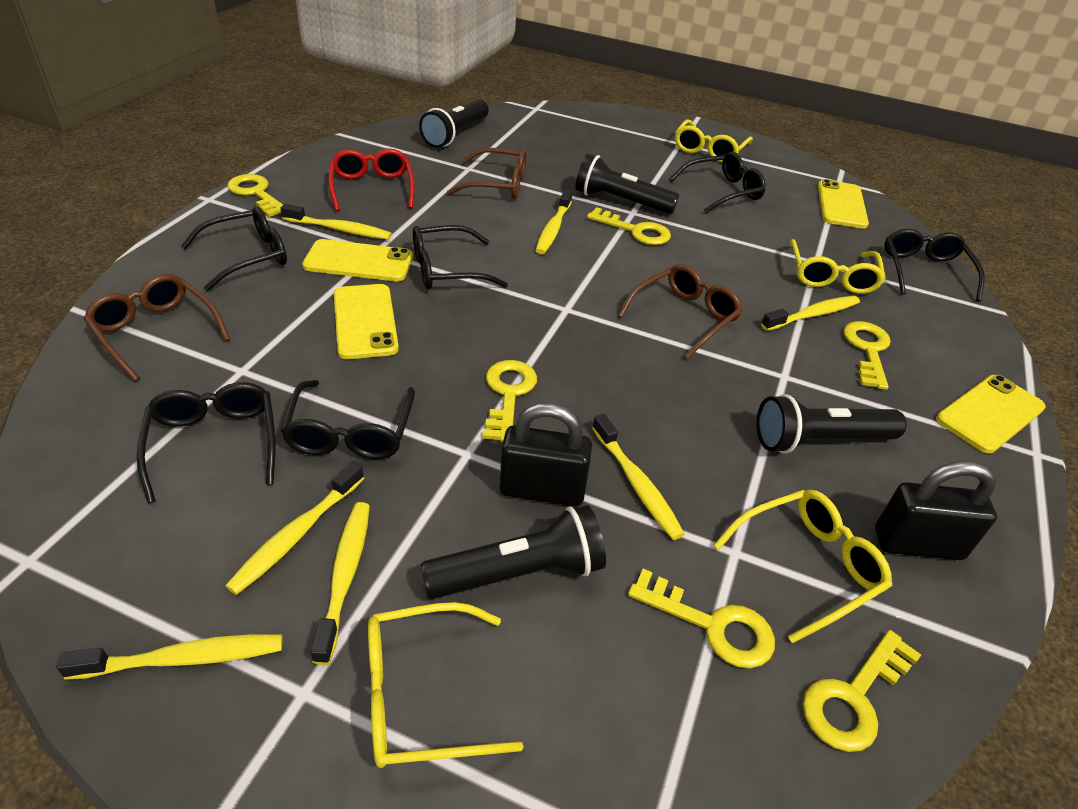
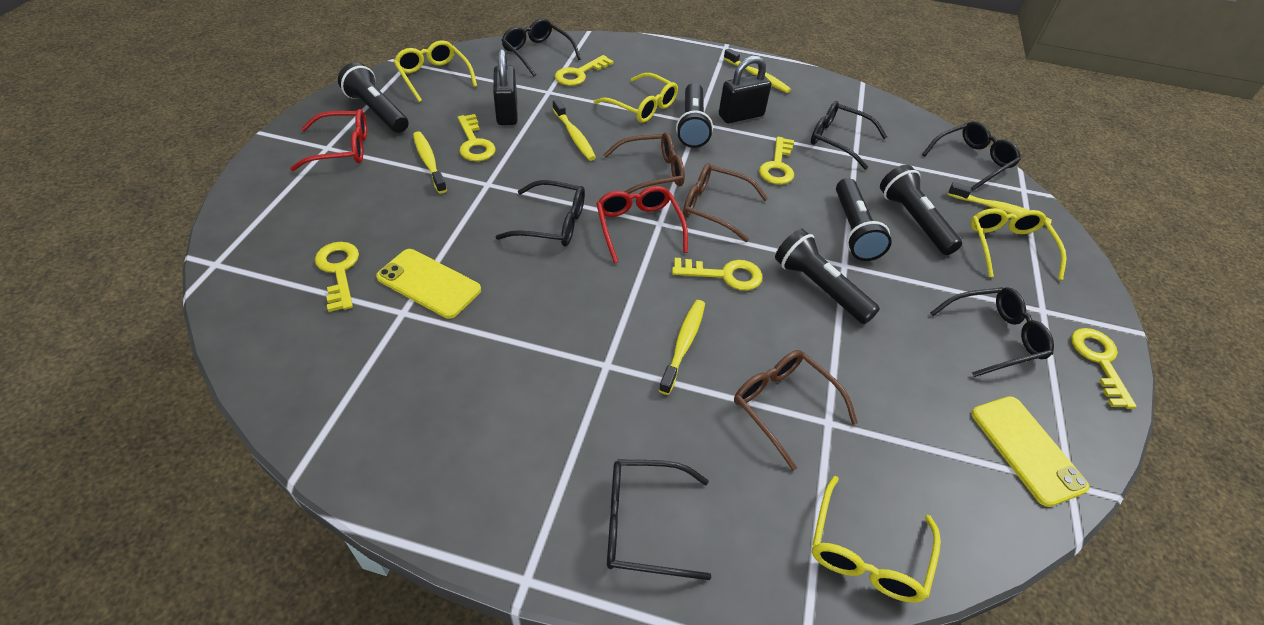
black flashlight: 4 -> 5
red glasses: 1 -> 2
yellow phone: 4 -> 2
yellow toothbrush: 7 -> 5

